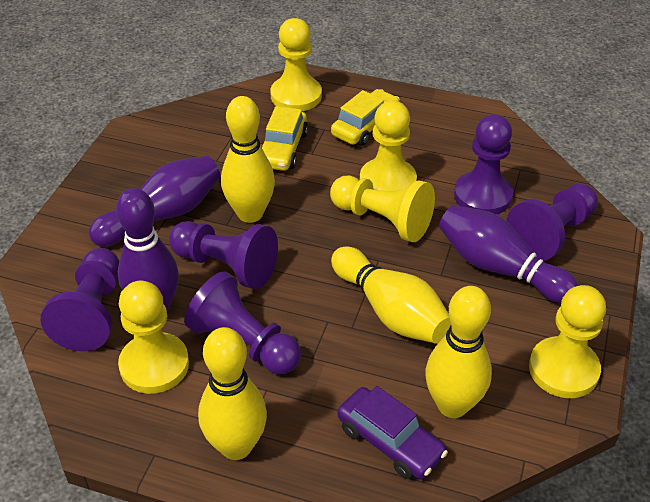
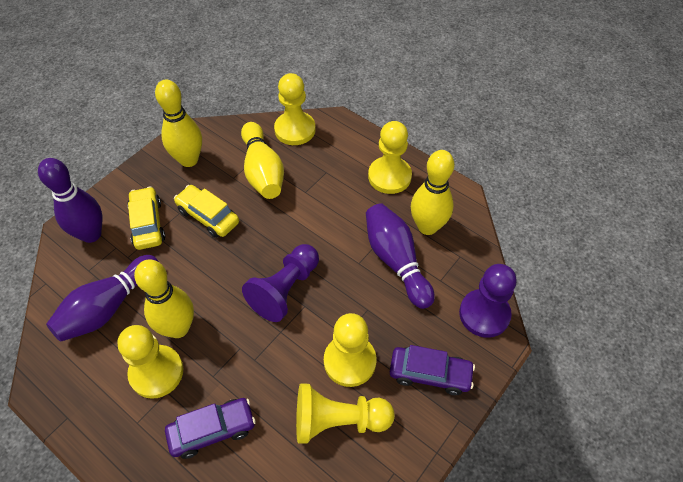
purple car: 1 -> 2
purple pawn: 5 -> 2

